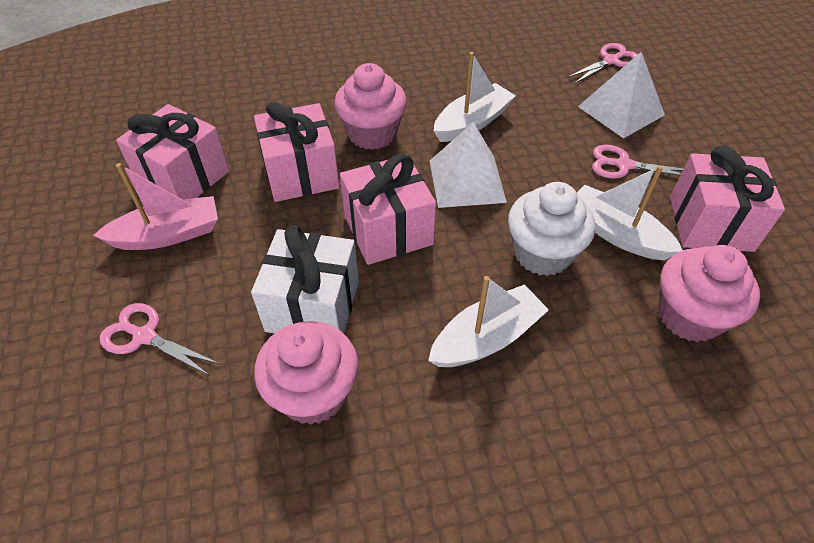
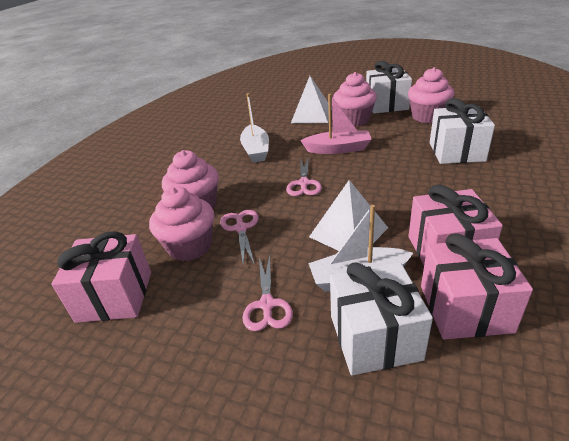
pink cupcake: 3 -> 4
pink gift: 4 -> 3
white boat: 3 -> 2
white cupcake: 1 -> 0
white gift: 1 -> 3

